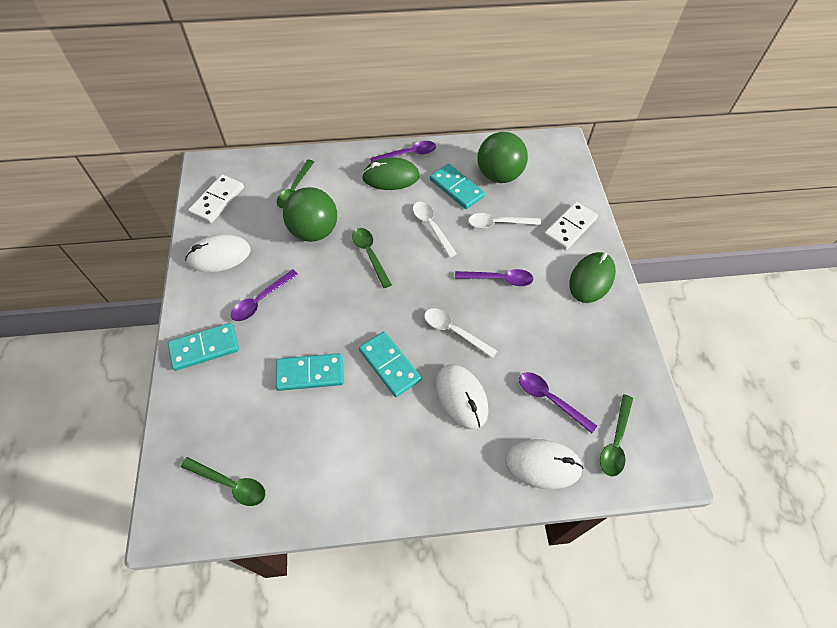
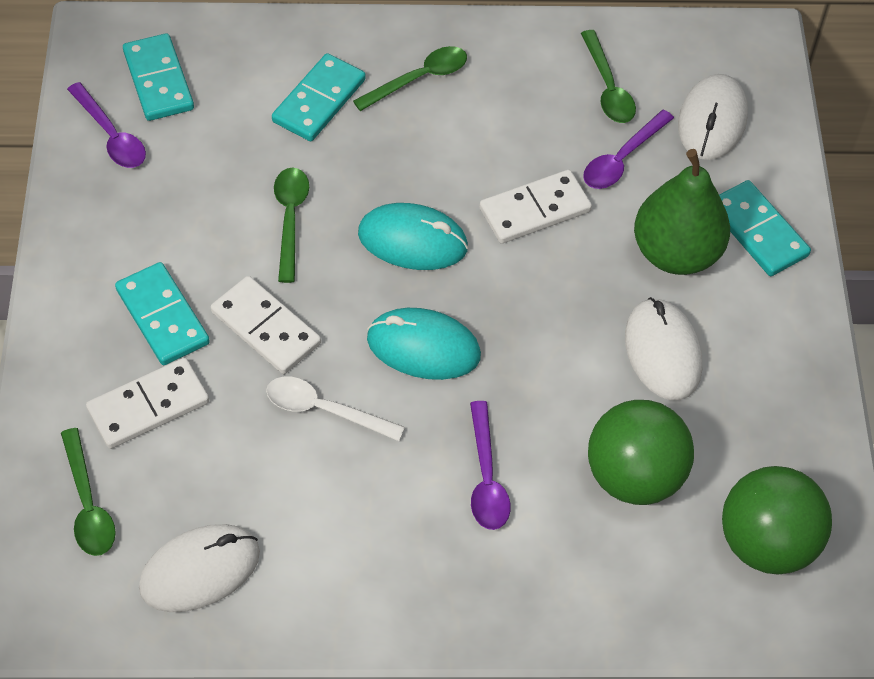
green mouse: 2 -> 0
green pear: 0 -> 1
purple spoon: 4 -> 3
turquoise mouse: 0 -> 2
white domino: 2 -> 3
white spoon: 3 -> 1

